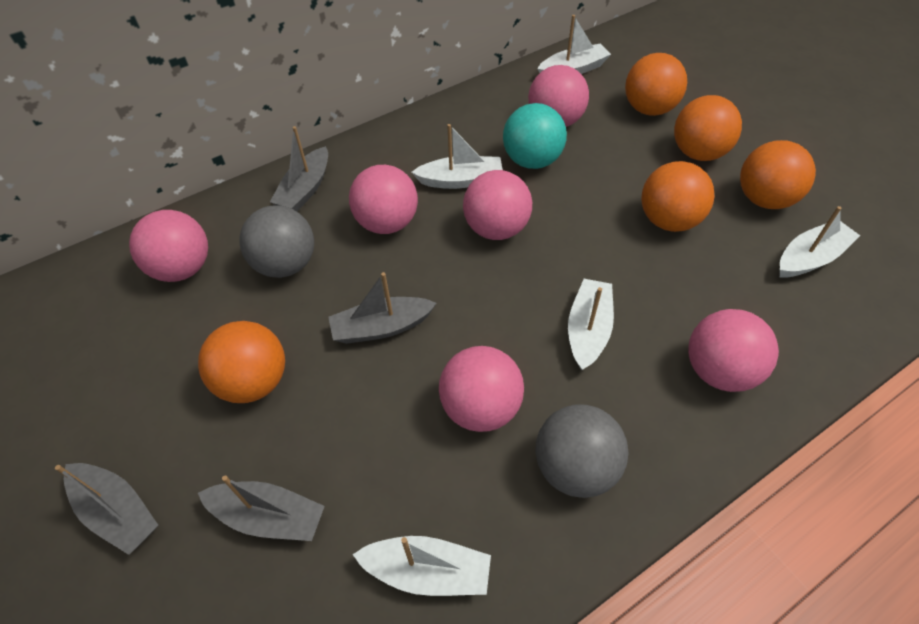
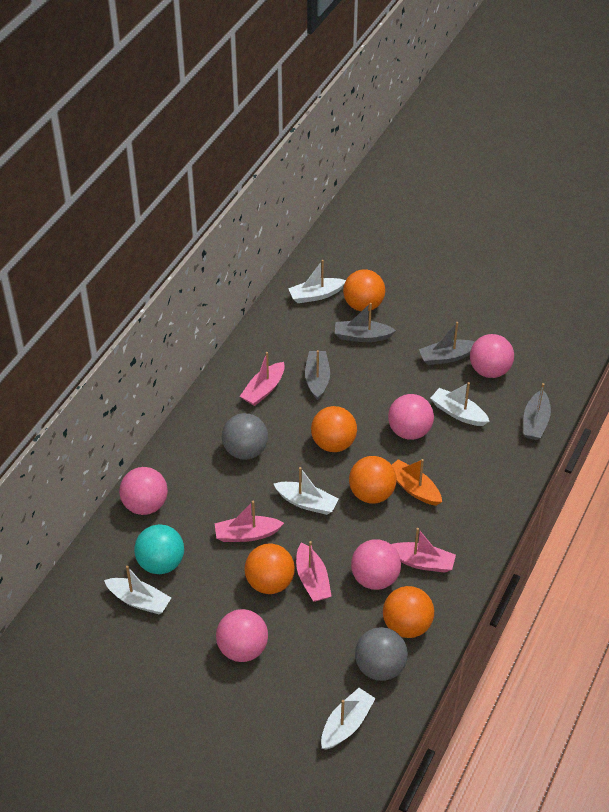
orange boat: 0 -> 1
pink ball: 6 -> 5
pink boat: 0 -> 4

